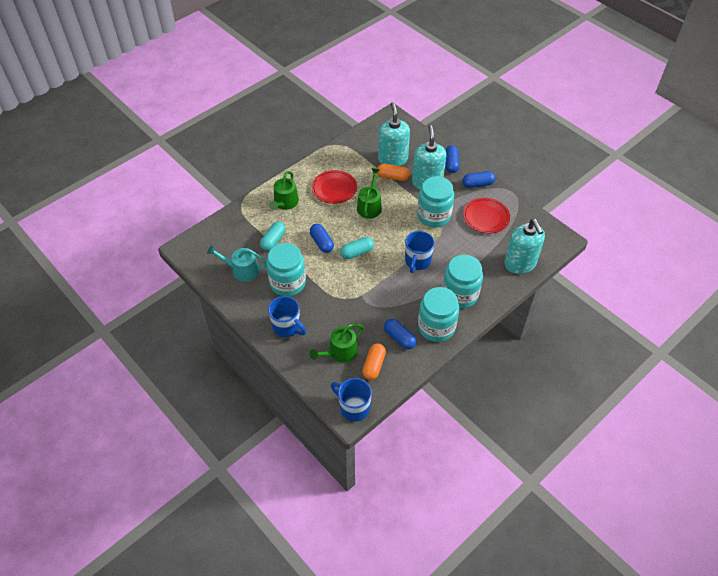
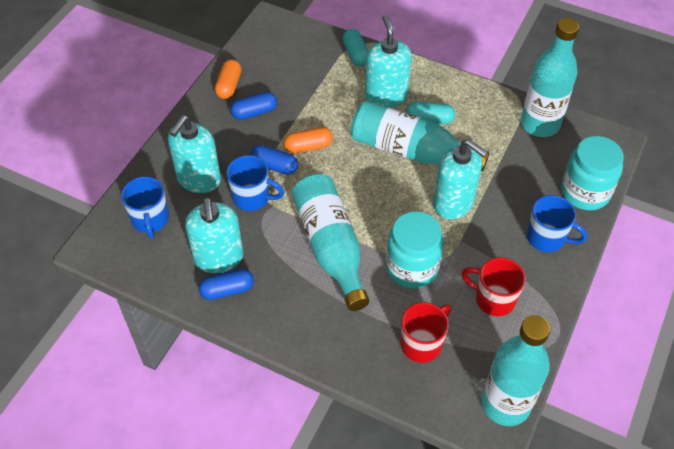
blue capsule: 4 -> 3
green watering can: 3 -> 0
red mug: 0 -> 2
red plate: 2 -> 0
turquoise bottle: 0 -> 4
turquoise jar: 4 -> 2
turquoise soap dispenser: 3 -> 4
turquoise watering can: 1 -> 0

